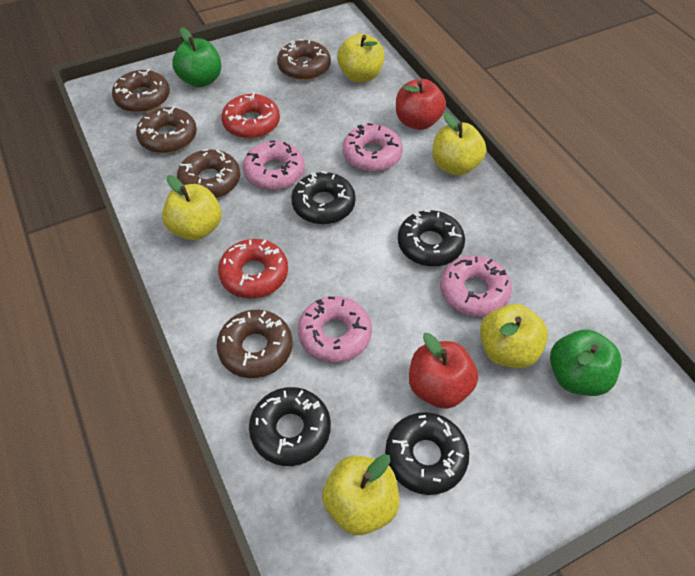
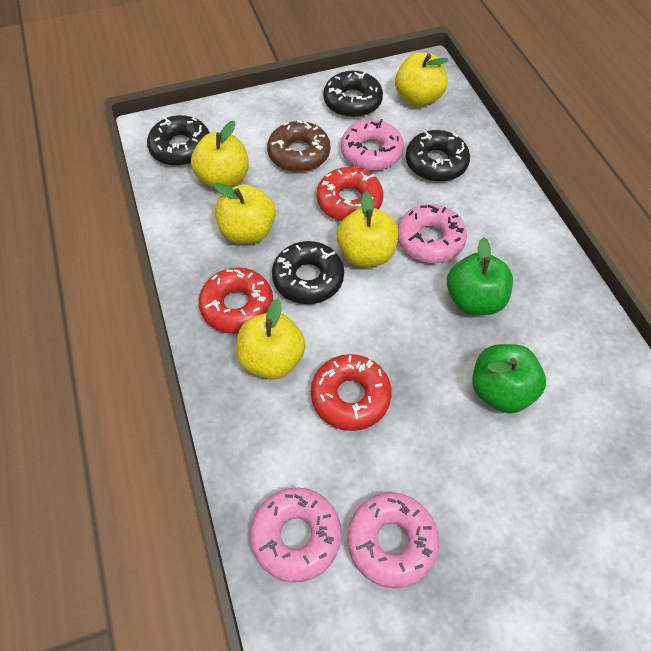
brown donut: 5 -> 1
red apple: 2 -> 0
red donut: 2 -> 3

